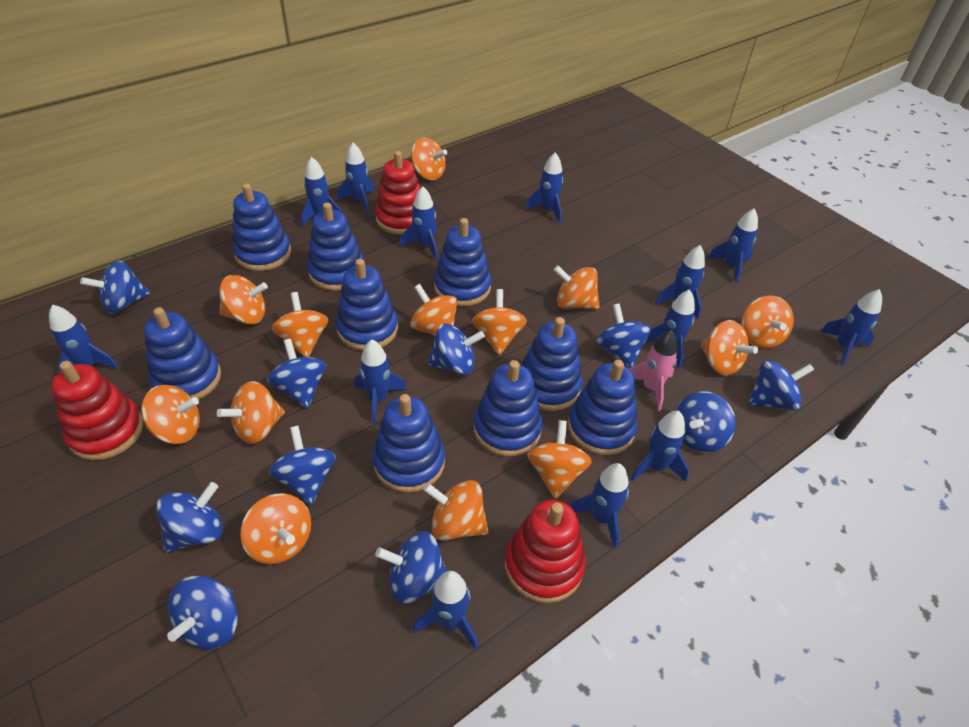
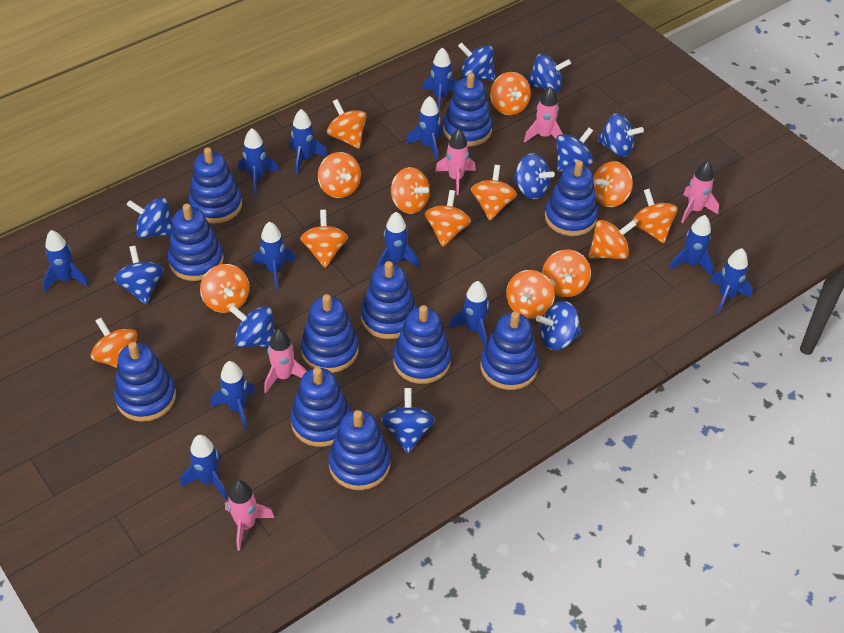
blue rocket: 13 -> 12
blue stacking toy: 9 -> 11
orange spinning top: 13 -> 14
pink rocket: 1 -> 5
red stacking toy: 3 -> 0

